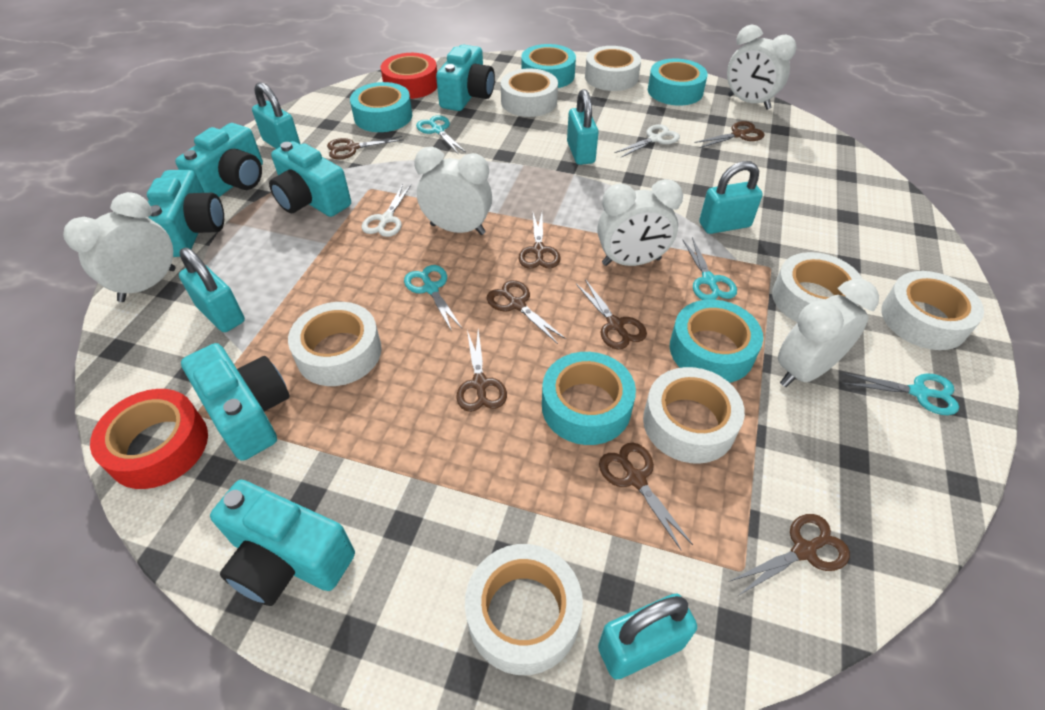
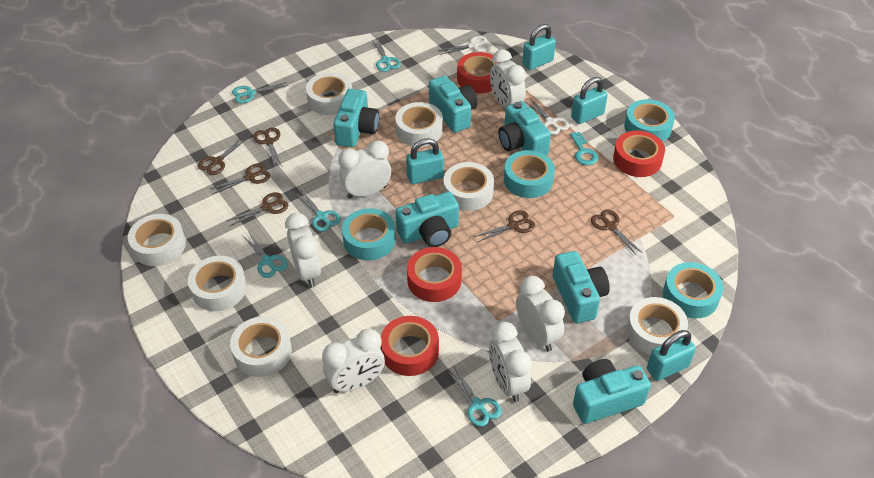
brown scissors: 8 -> 6
red tape: 2 -> 4
turquoise key: 0 -> 1
turquoise padlock: 5 -> 4
turquoise scissors: 4 -> 5
turquoise tape: 5 -> 4
white clock: 5 -> 6

